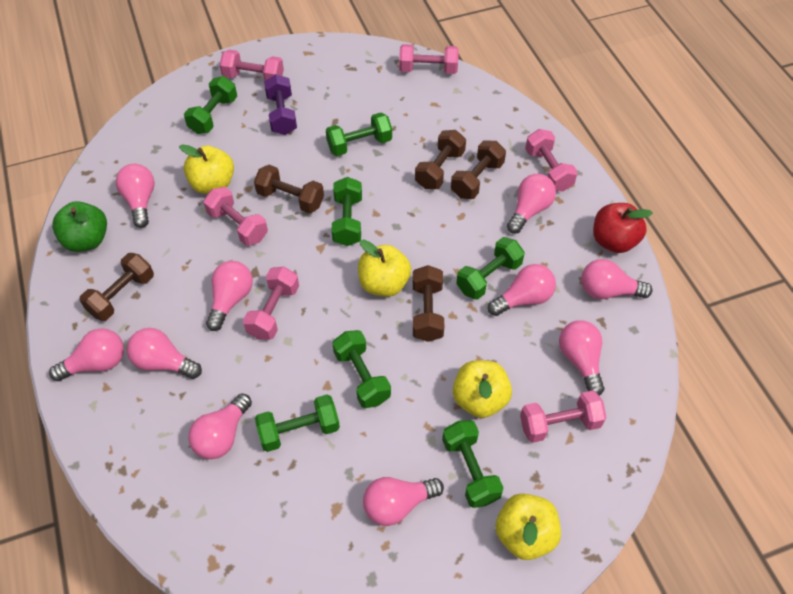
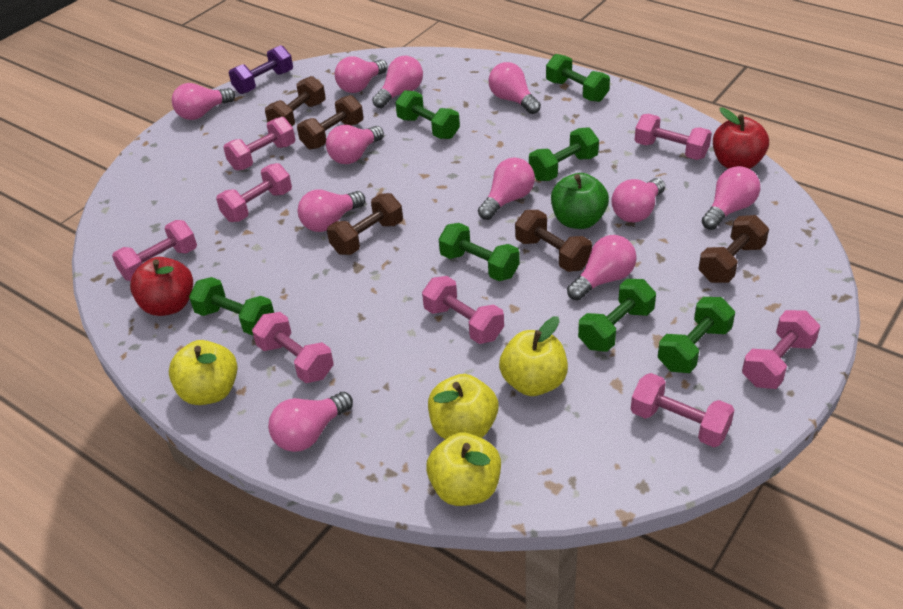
pink dumbbell: 6 -> 8
pink light bulb: 10 -> 11
red apple: 1 -> 2

